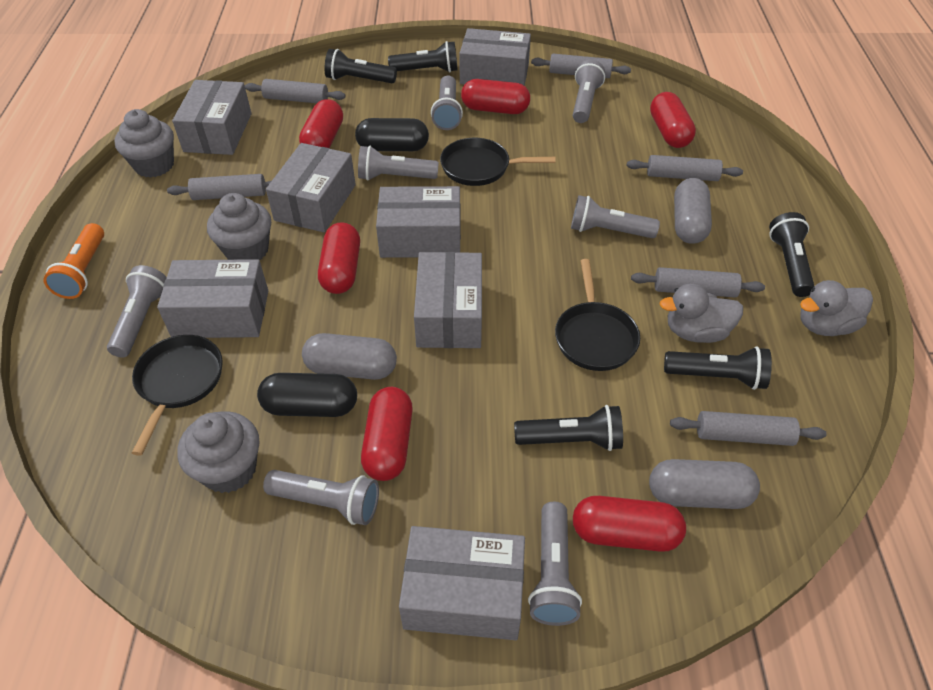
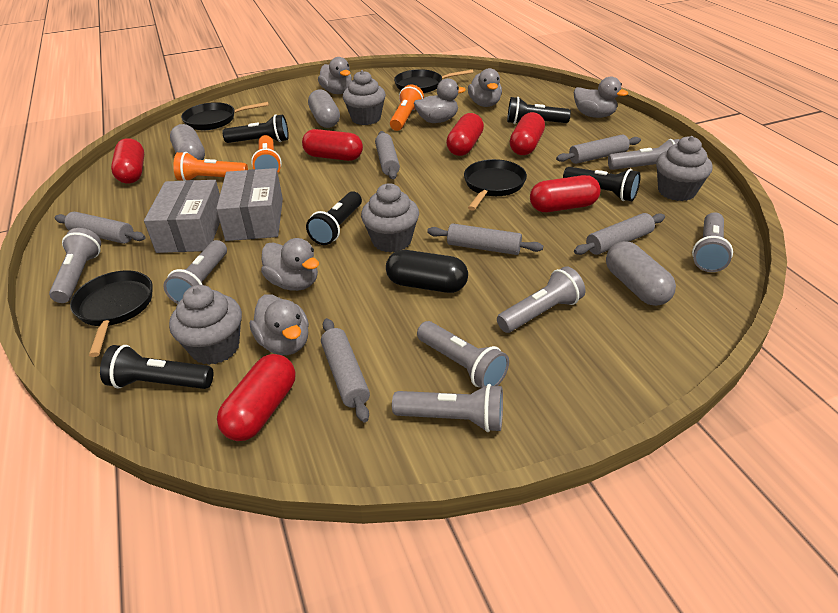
black capsule: 2 -> 1
black pan: 3 -> 4
grey box: 7 -> 2
grey cupcake: 3 -> 4
grey duck: 2 -> 6
orange flashlight: 1 -> 3

